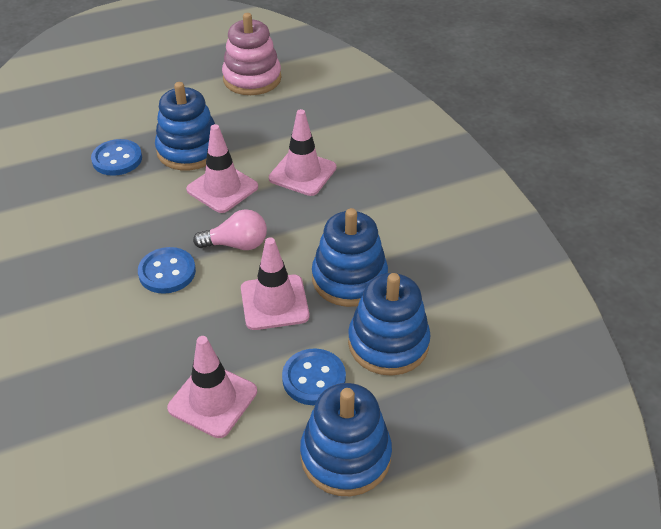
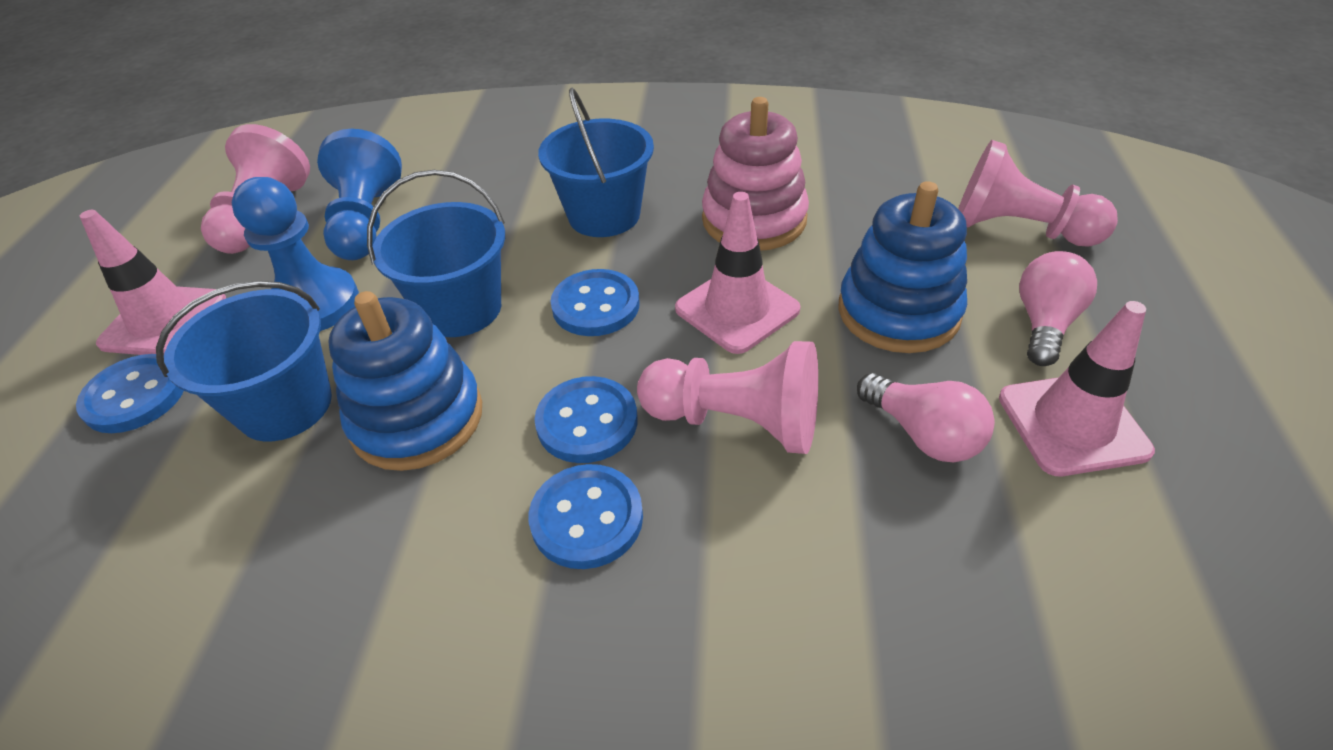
blue bucket: 0 -> 3
blue button: 3 -> 4
blue pawn: 0 -> 2
blue stacking toy: 4 -> 2
pink light bulb: 1 -> 2
pink pawn: 0 -> 3
pink traffic cone: 4 -> 3

